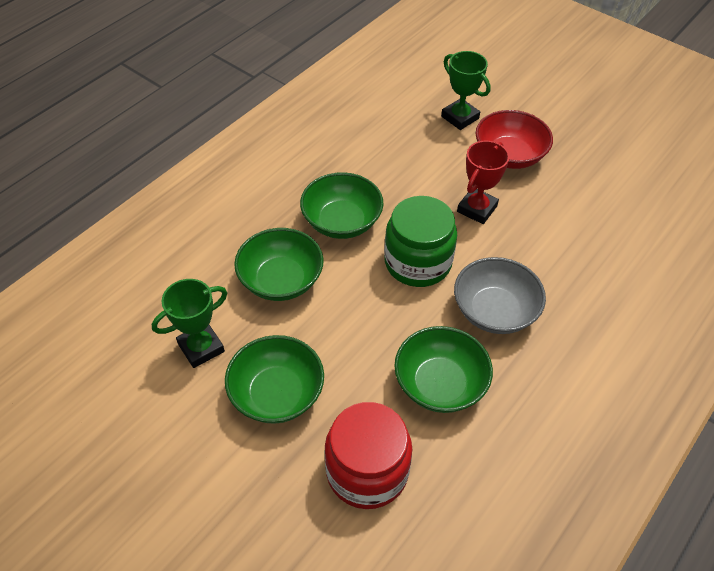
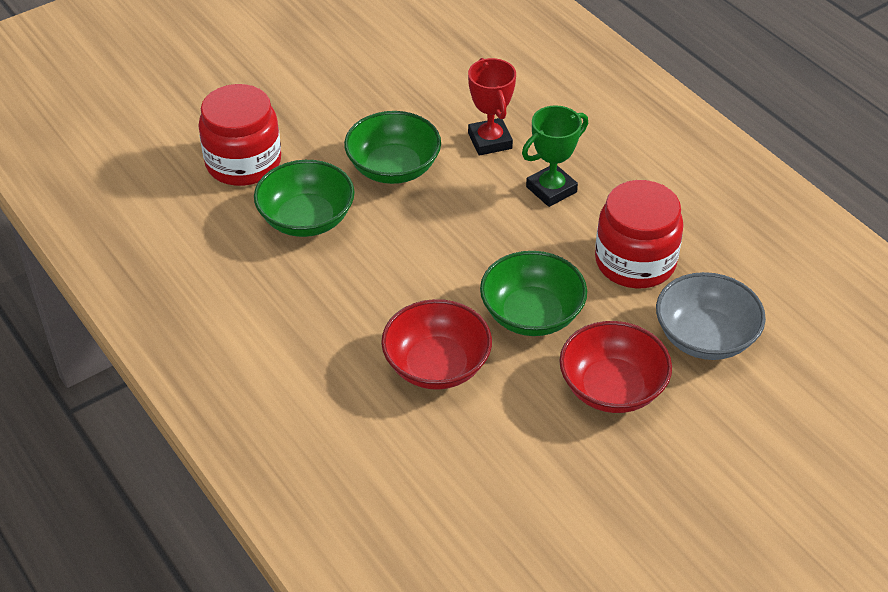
green bowl: 4 -> 3
green jar: 1 -> 0
green trophy: 2 -> 1
red bowl: 1 -> 2
red jar: 1 -> 2

